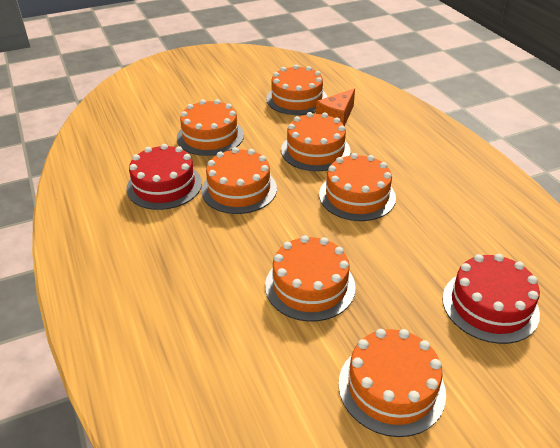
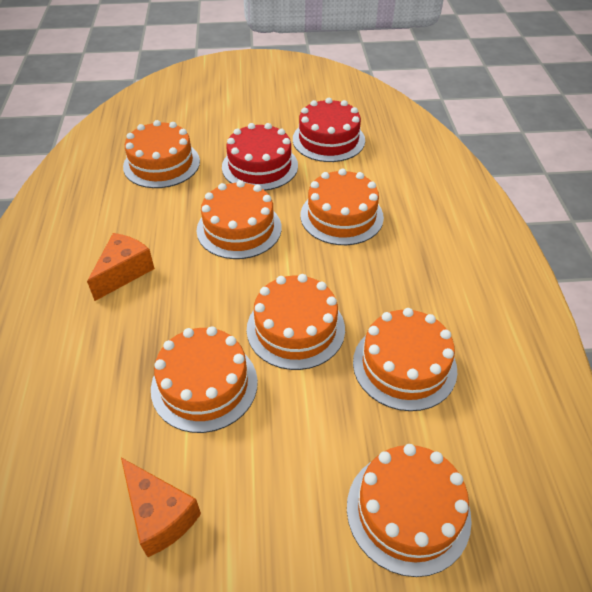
orange cheese: 1 -> 2

